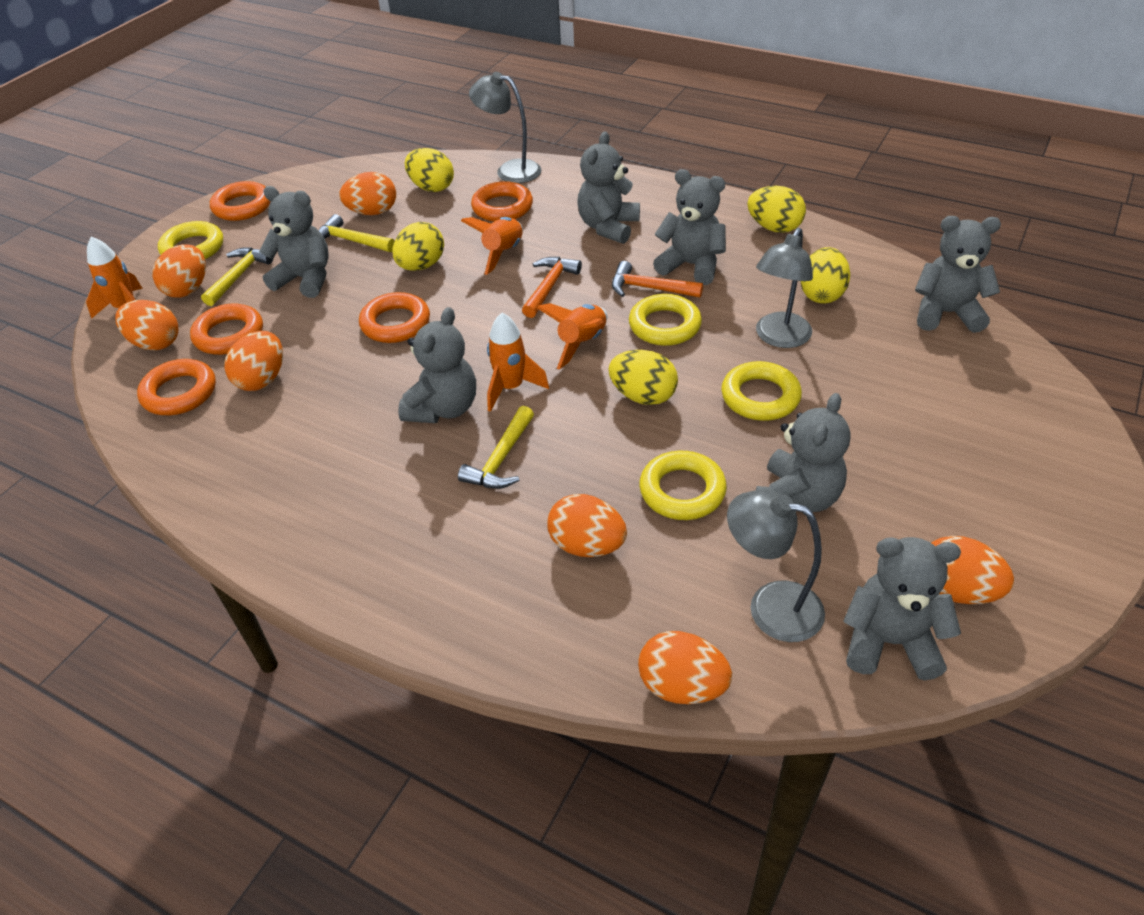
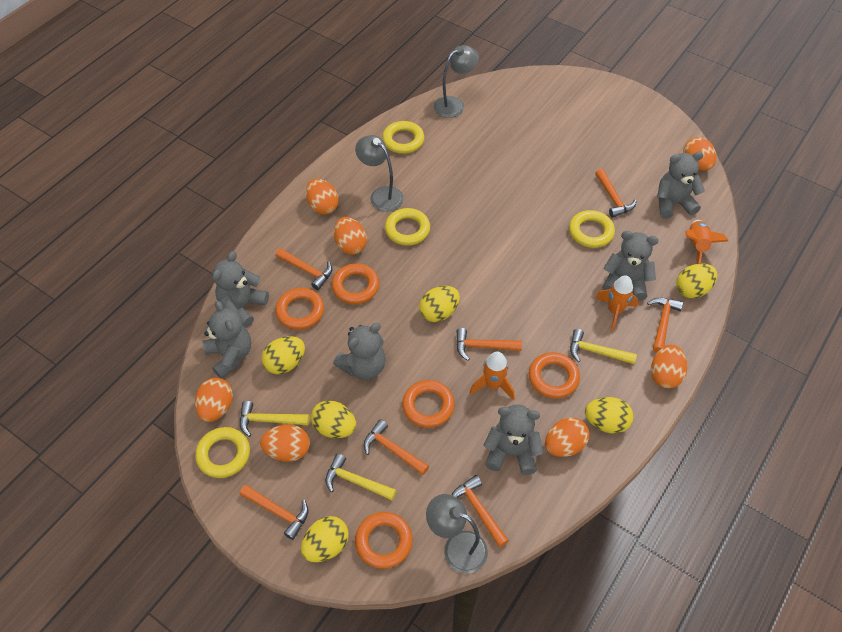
grey teddy bear: 7 -> 6
orange hammer: 2 -> 7
orange rocket: 4 -> 3
yellow egg: 5 -> 6

